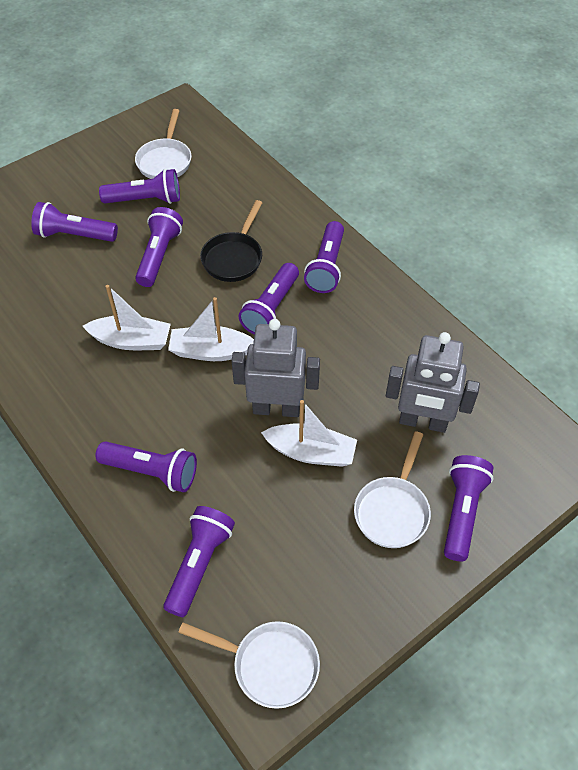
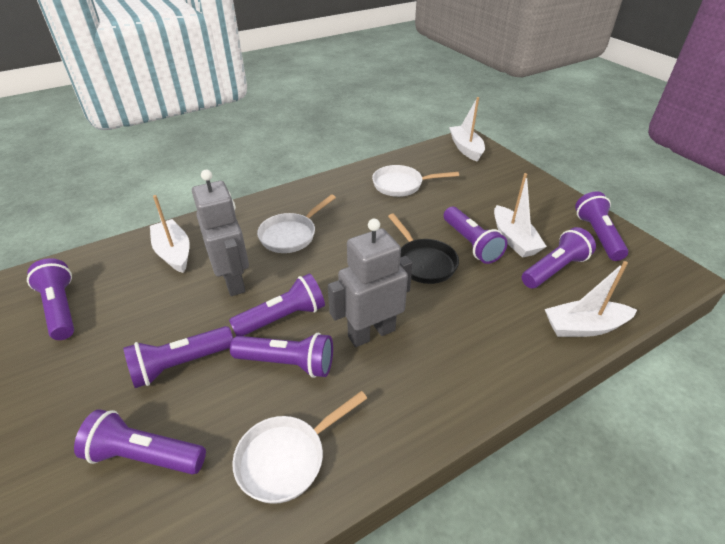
white boat: 3 -> 4

